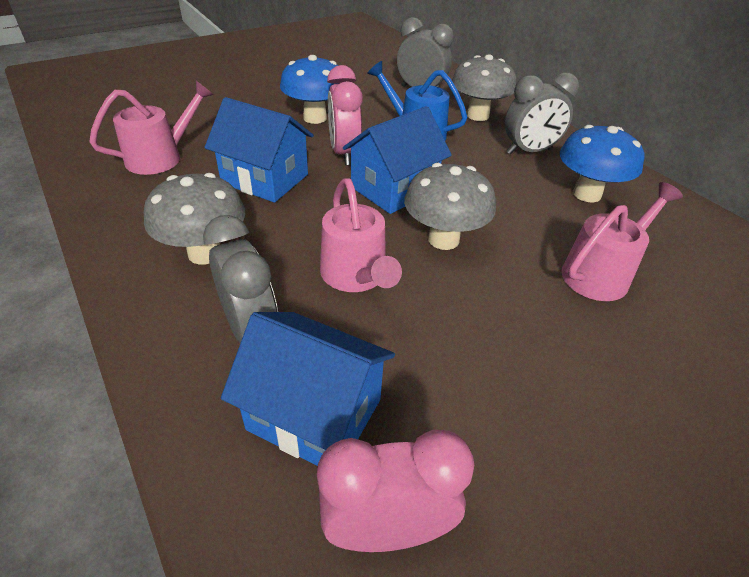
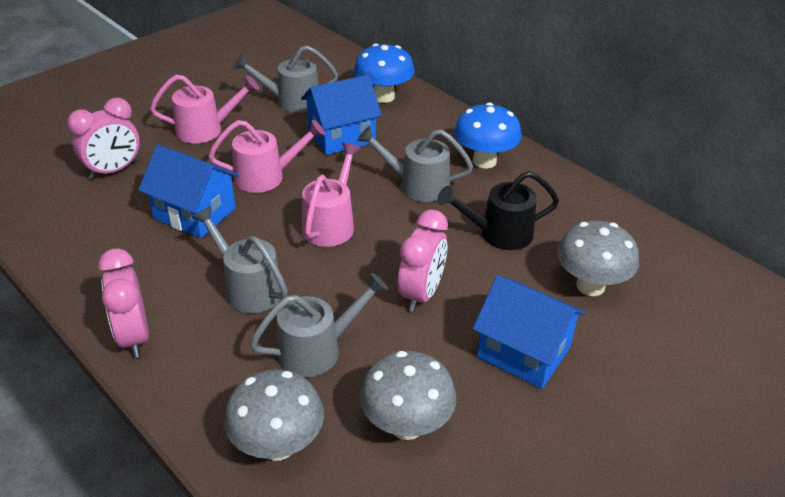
black watering can: 0 -> 1
blue watering can: 1 -> 0
grey clock: 3 -> 0
grey watering can: 0 -> 4
pink clock: 2 -> 3

